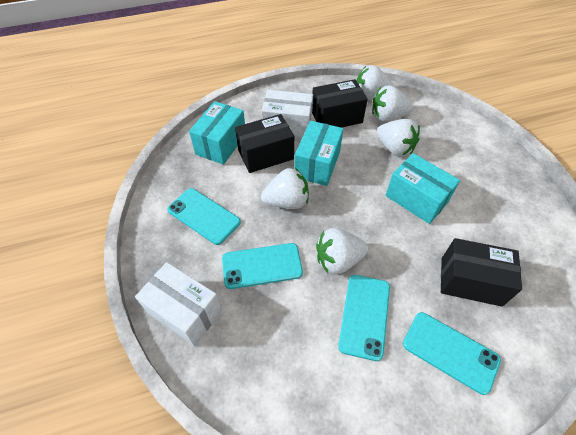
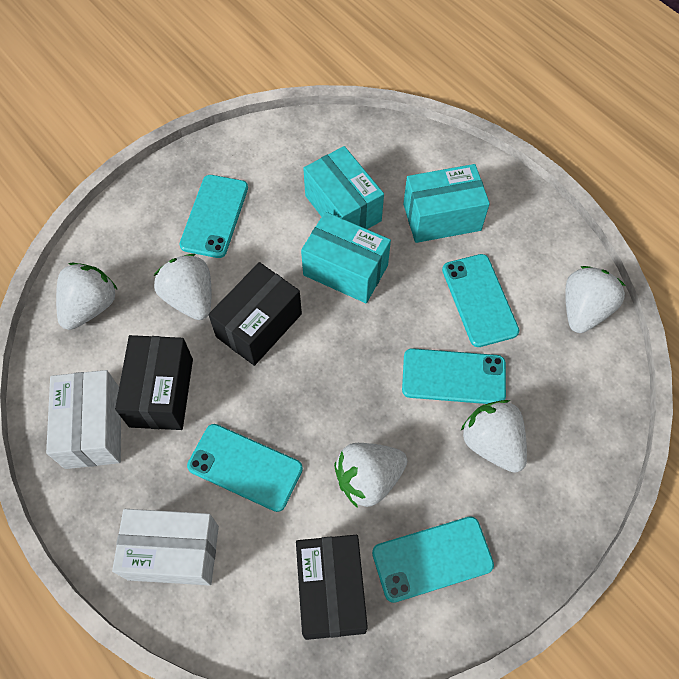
turquoise phone: 4 -> 5

